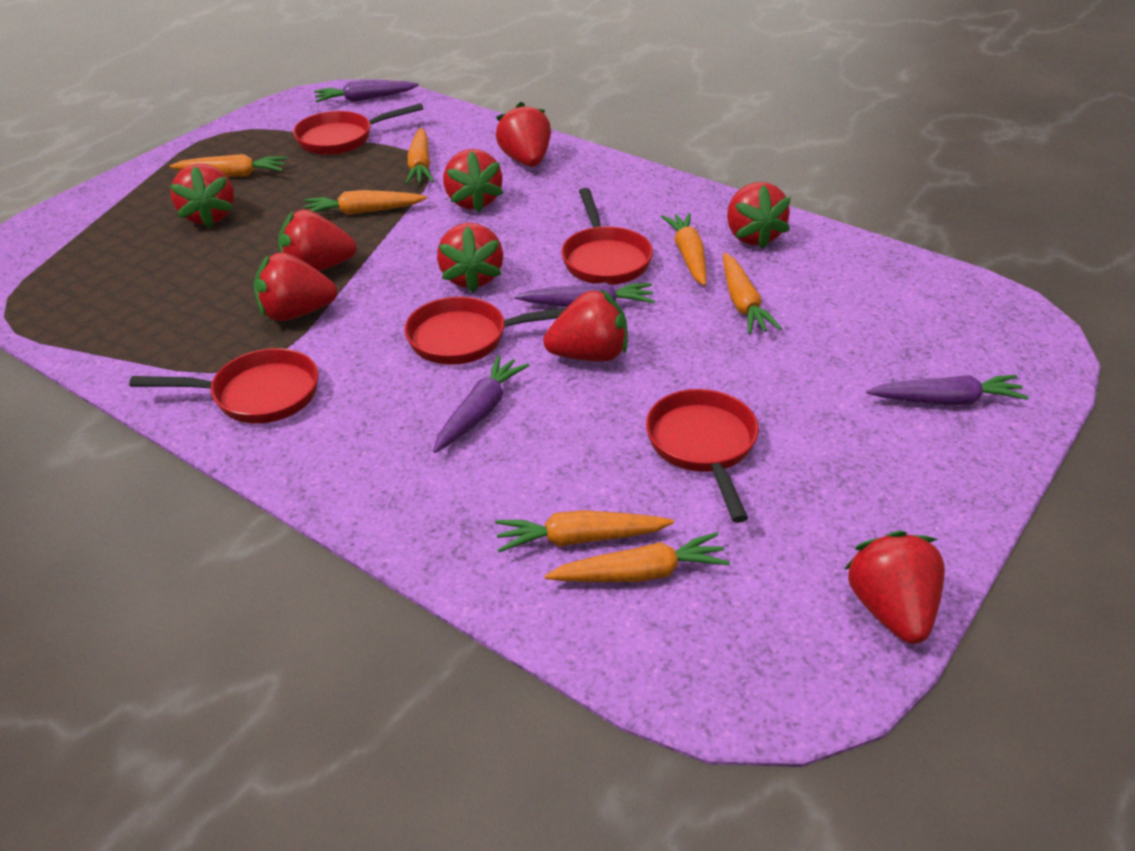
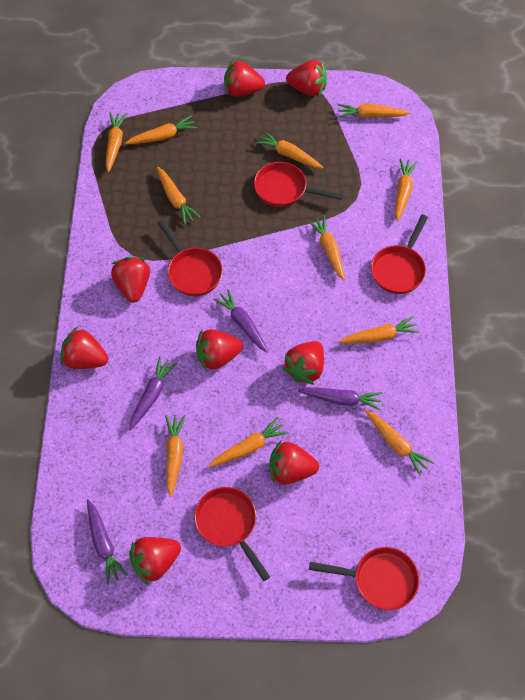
orange carrot: 7 -> 11
red strawberry: 9 -> 8

